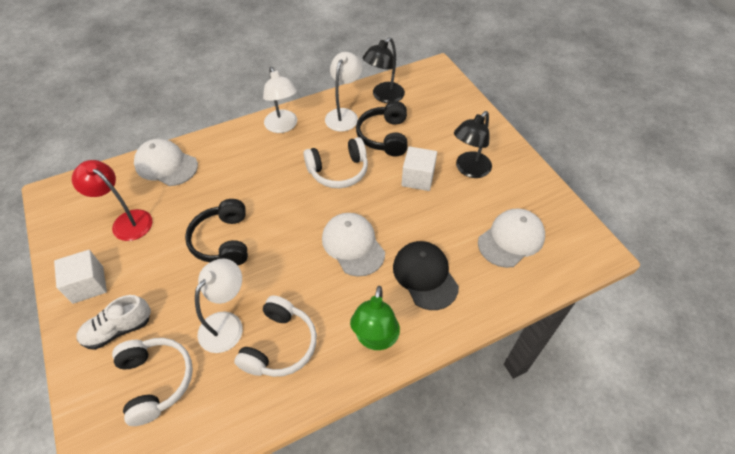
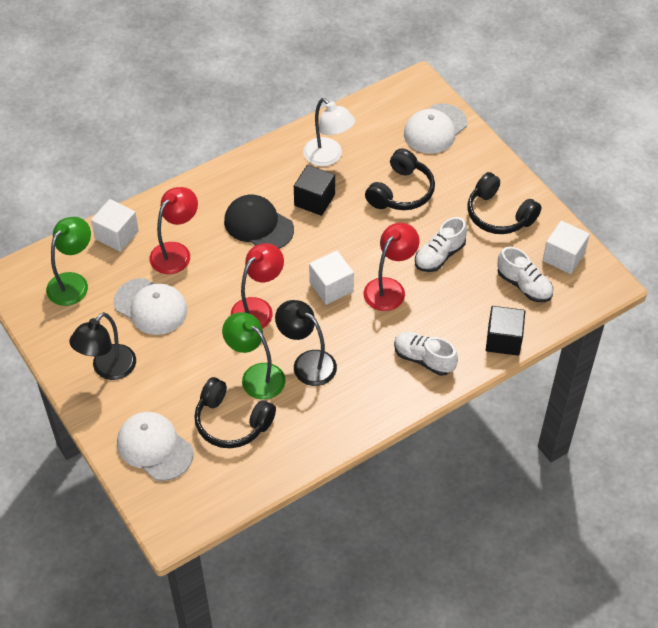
black cube: 0 -> 2
black headphones: 2 -> 3
green lamp: 1 -> 2
red lamp: 1 -> 3
white cube: 2 -> 3
white headphones: 3 -> 0
white lamp: 3 -> 1
white shoe: 1 -> 3

